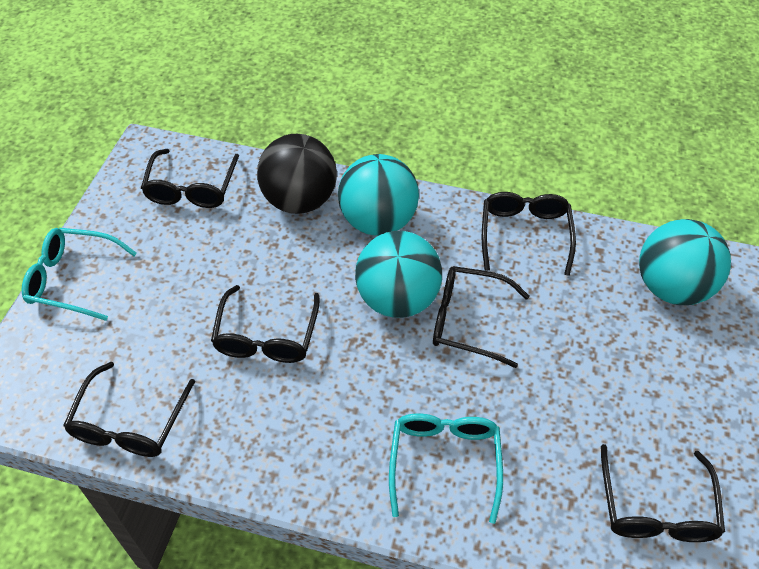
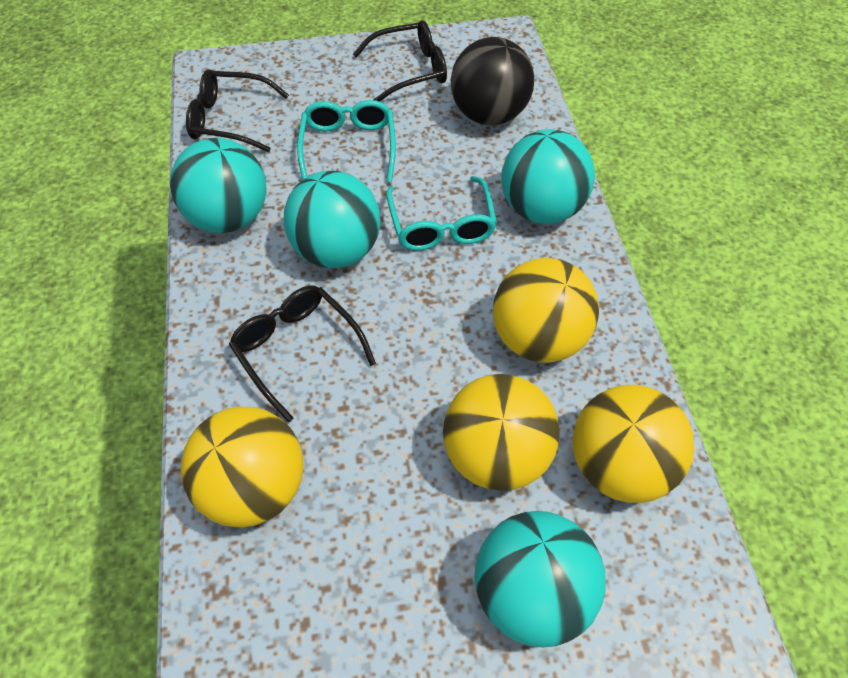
black glasses: 6 -> 3
turquoise ball: 3 -> 4
yellow ball: 0 -> 4

